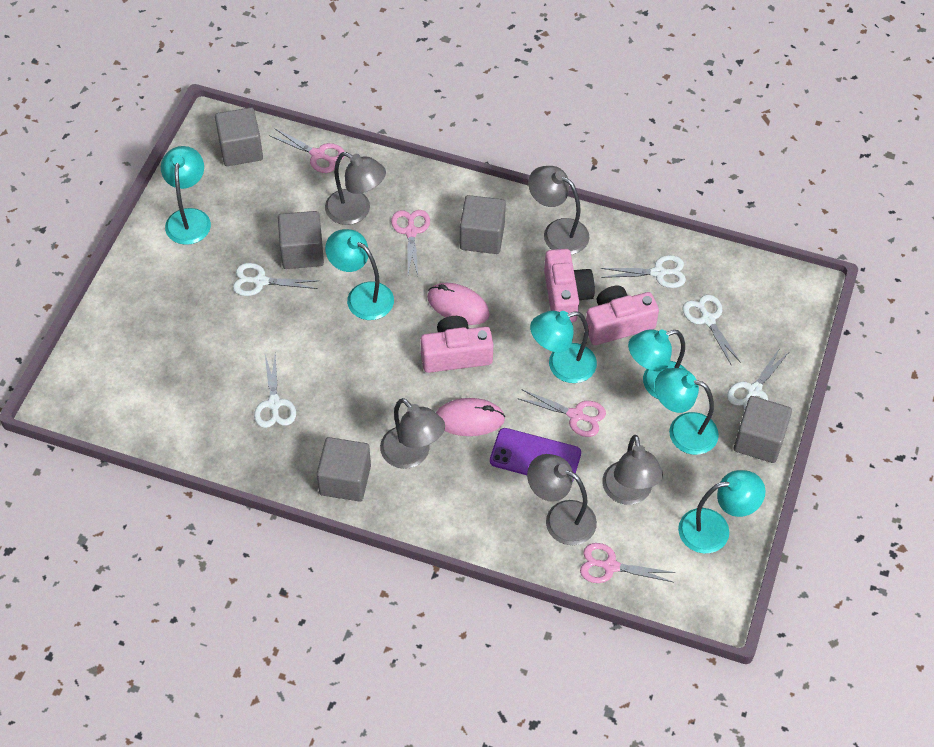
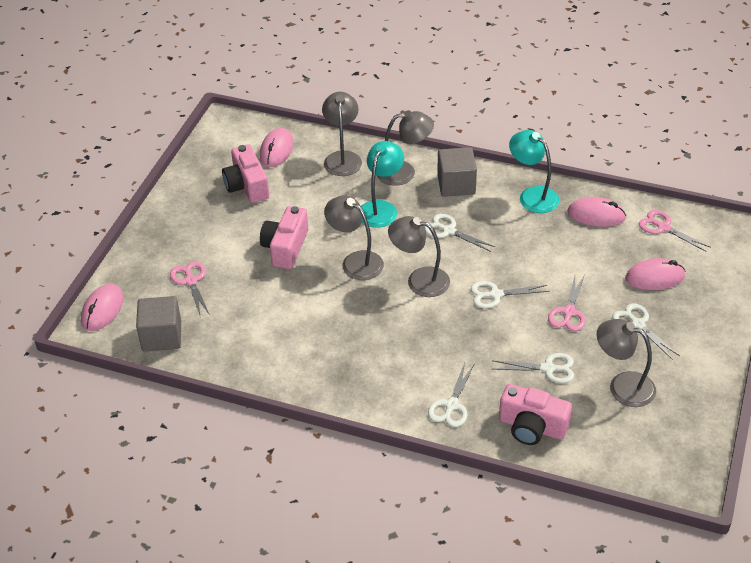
grey cube: 5 -> 2
pink mouse: 2 -> 4
pink scissors: 4 -> 3
purple phone: 1 -> 0
turquoise lamp: 6 -> 2

